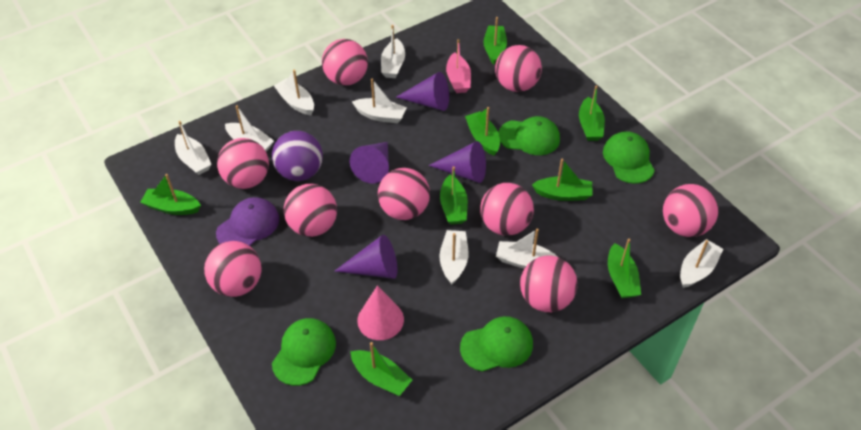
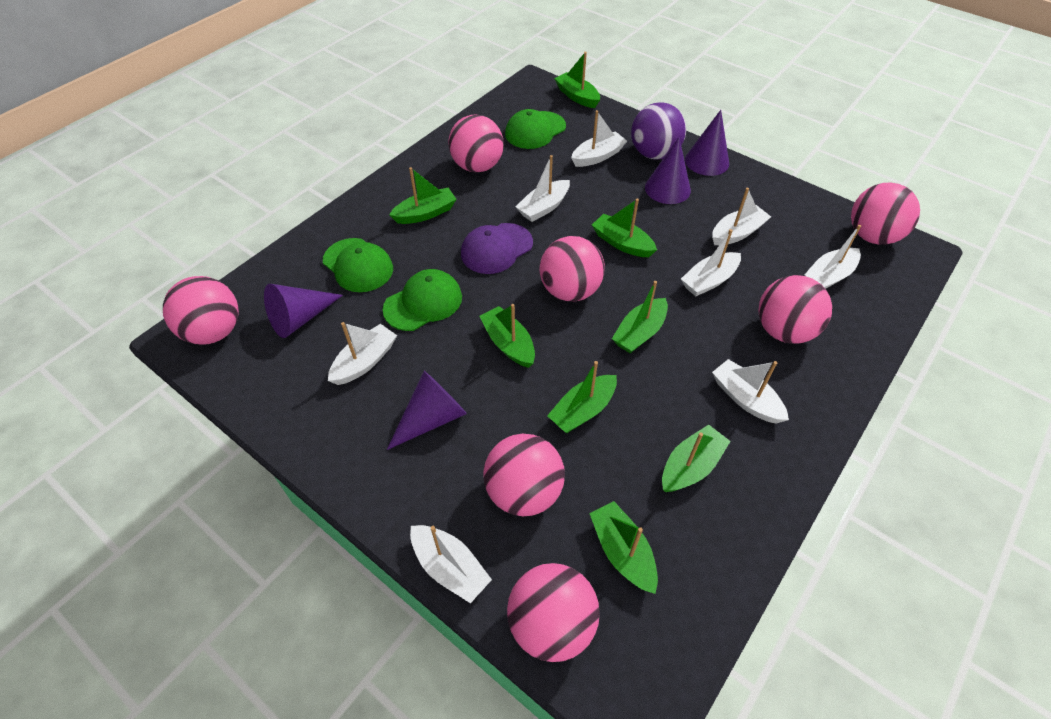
green cap: 4 -> 3
pink ball: 9 -> 7
pink boat: 1 -> 0
pink cone: 1 -> 0

